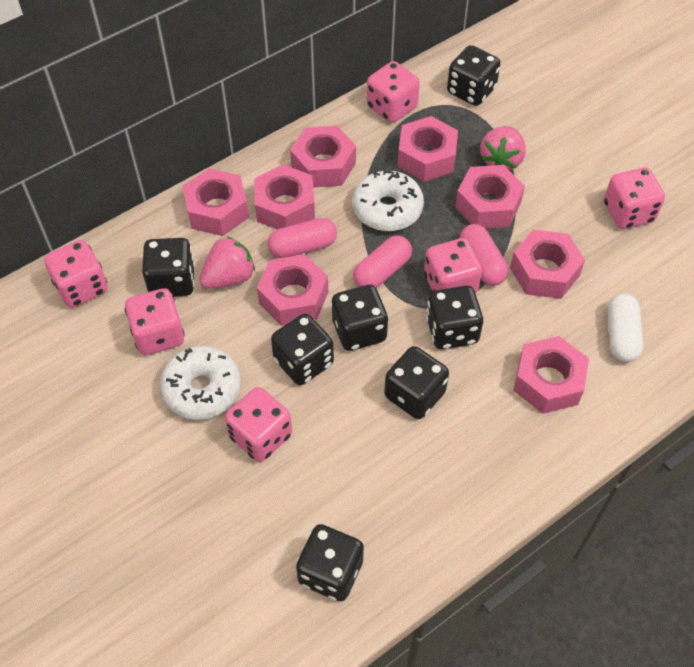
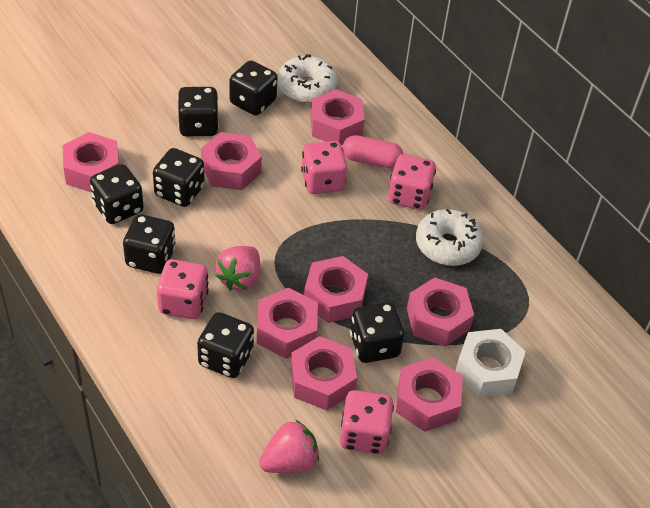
pink capsule: 3 -> 1
pink dice: 6 -> 4
white capsule: 1 -> 0
white nut: 0 -> 1

